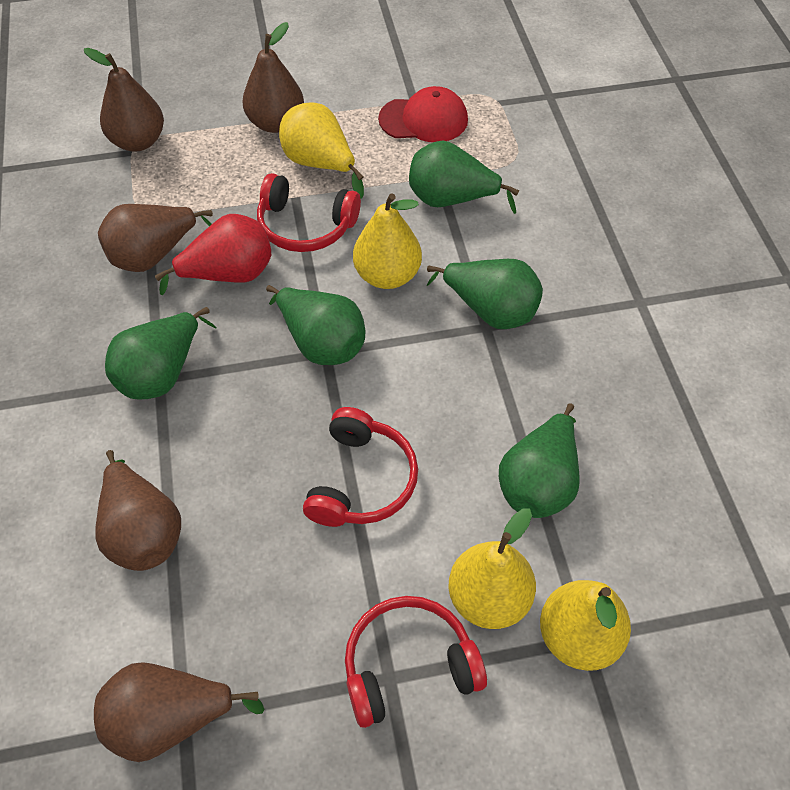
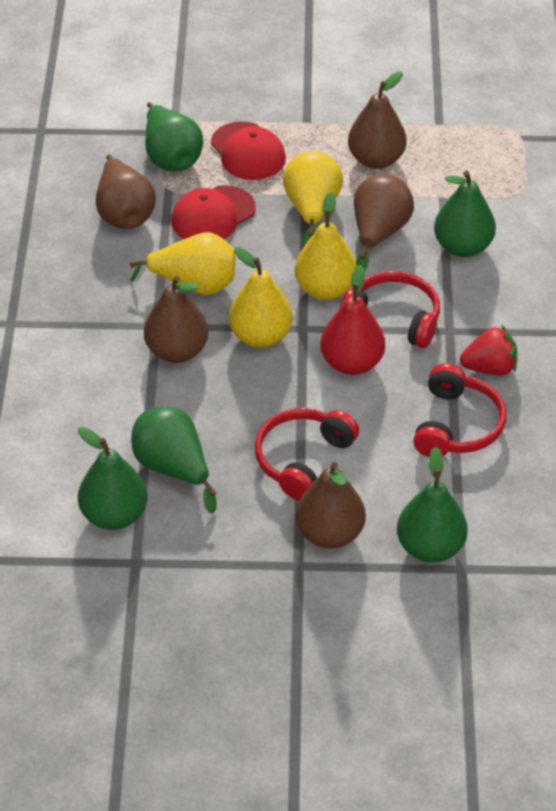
red cap: 1 -> 2
red strawberry: 0 -> 1

